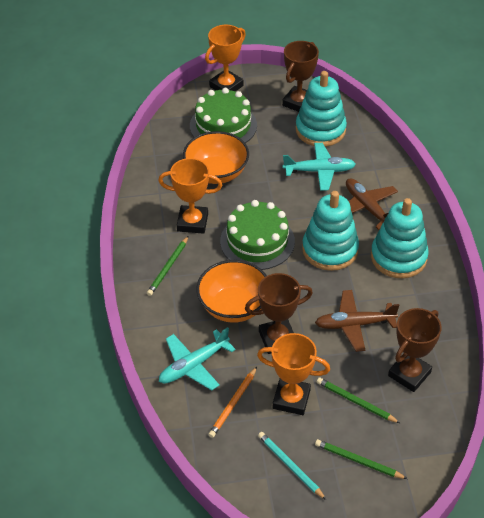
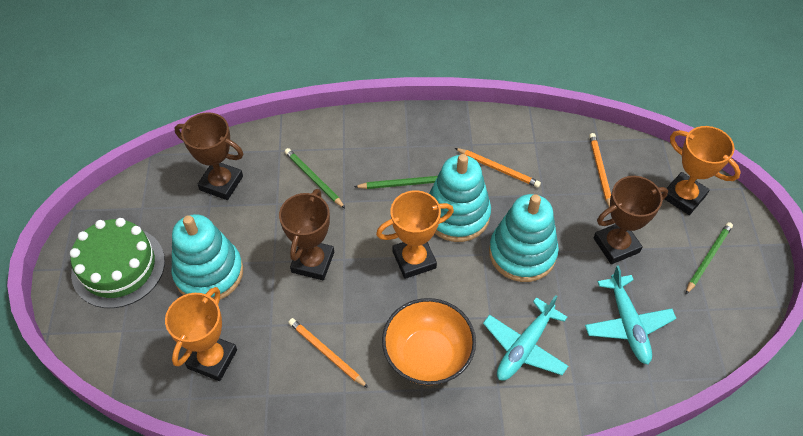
brown plane: 2 -> 0
green cake: 2 -> 1
orange bowl: 2 -> 1
orange pencil: 1 -> 3
turquoise pencil: 1 -> 0

